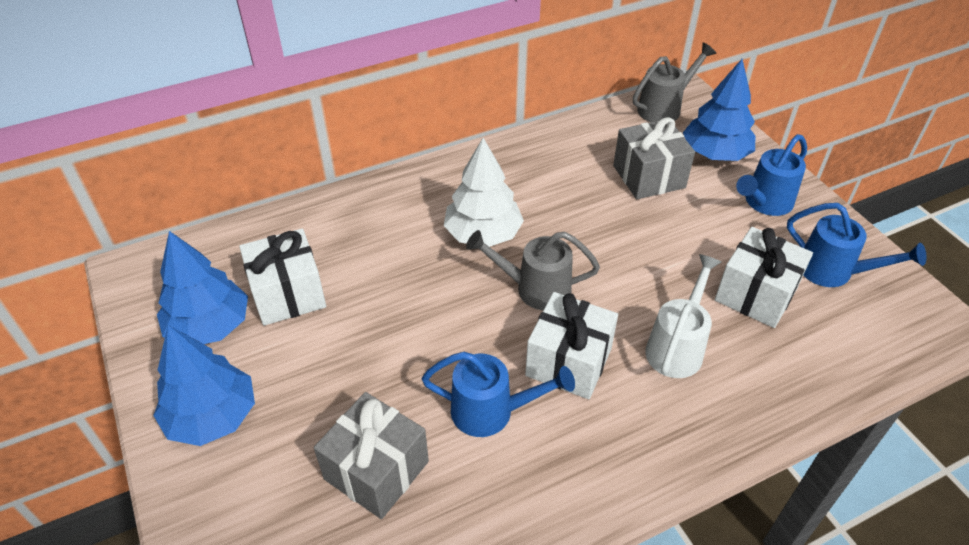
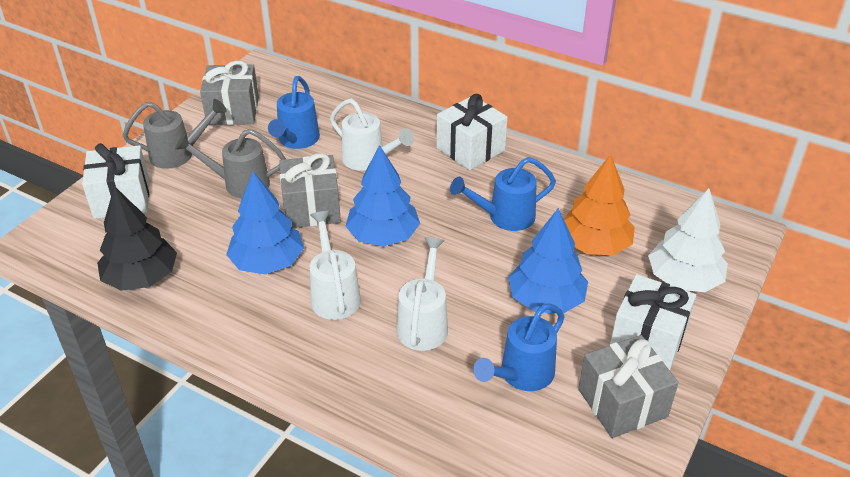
black tree: 0 -> 1
grey gift: 2 -> 3
orange tree: 0 -> 1
white watering can: 1 -> 3

